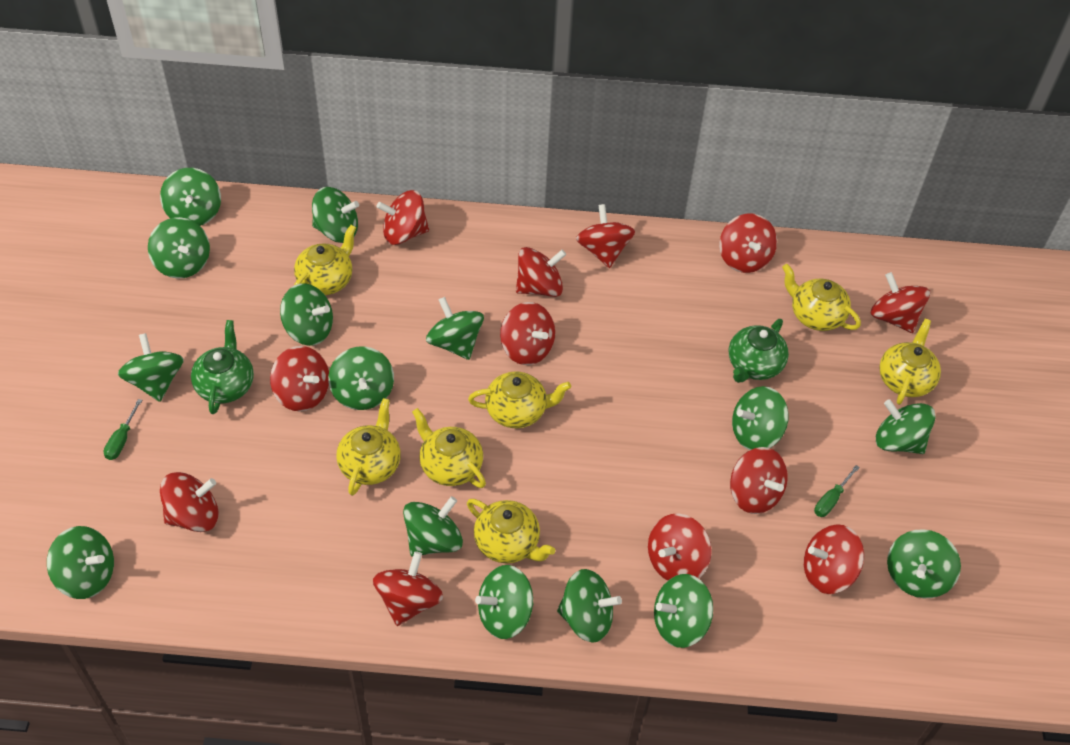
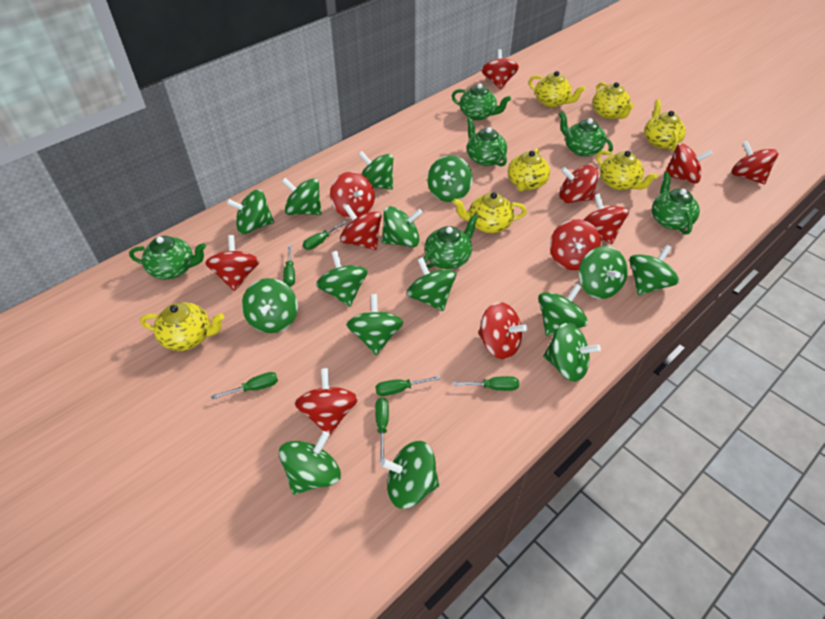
green screwdriver: 2 -> 6
green teapot: 2 -> 6
red spinning top: 12 -> 11

